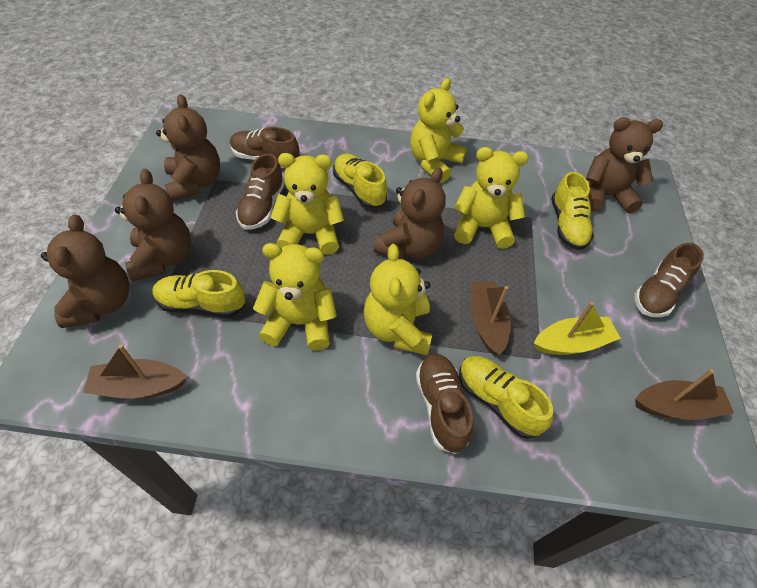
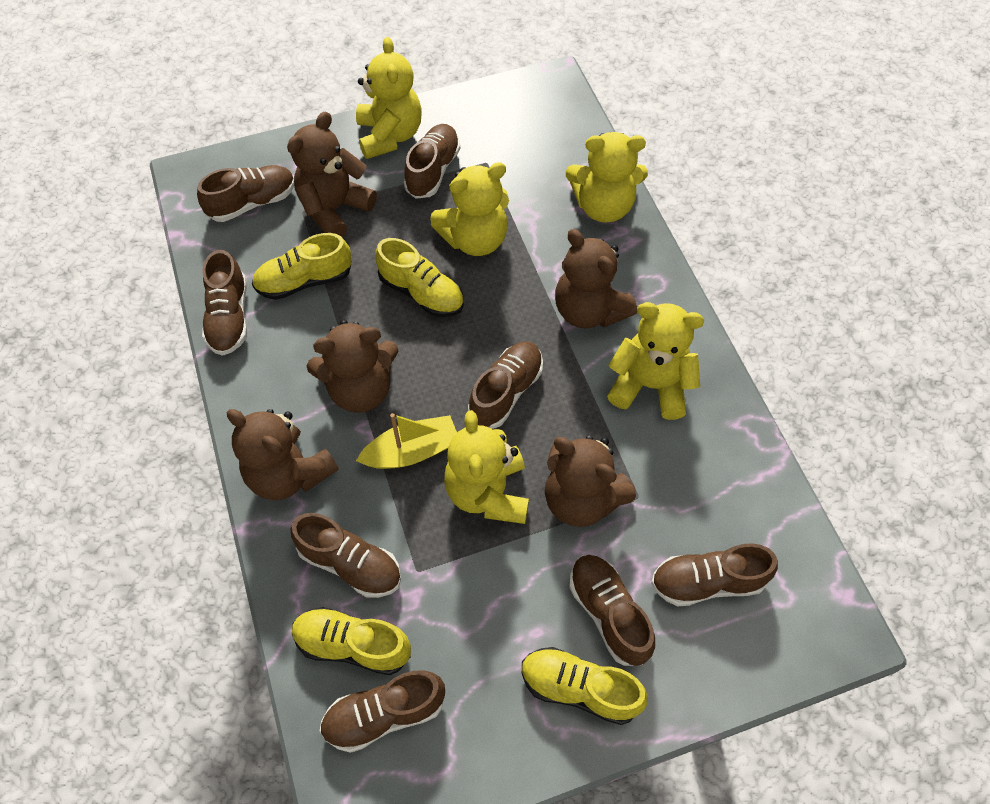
brown boat: 3 -> 0
brown shoe: 4 -> 8

